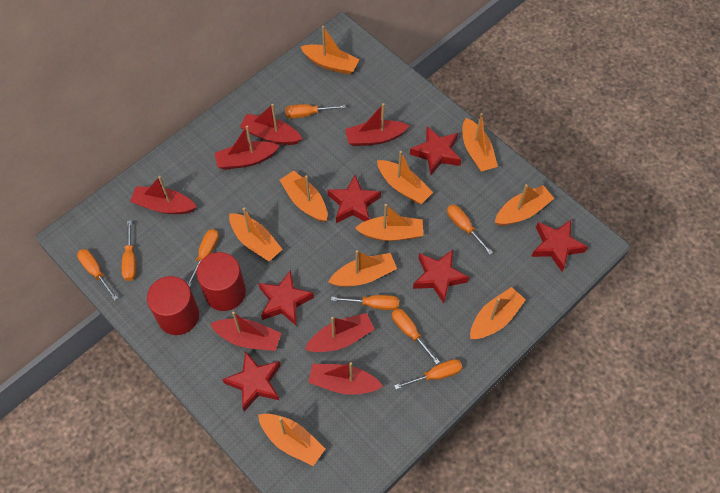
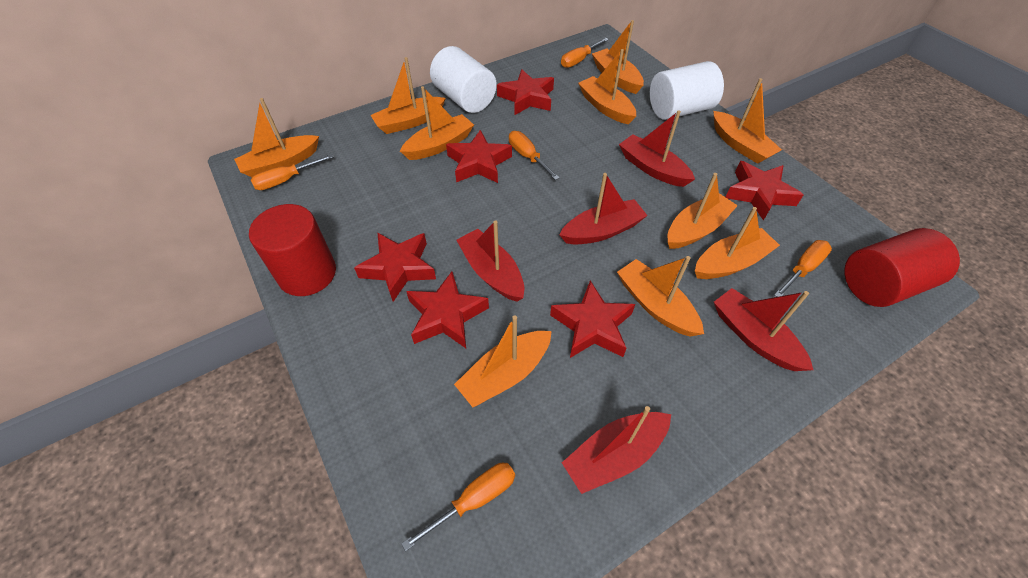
orange screwdriver: 8 -> 5
red boat: 7 -> 5
white cylinder: 0 -> 2

